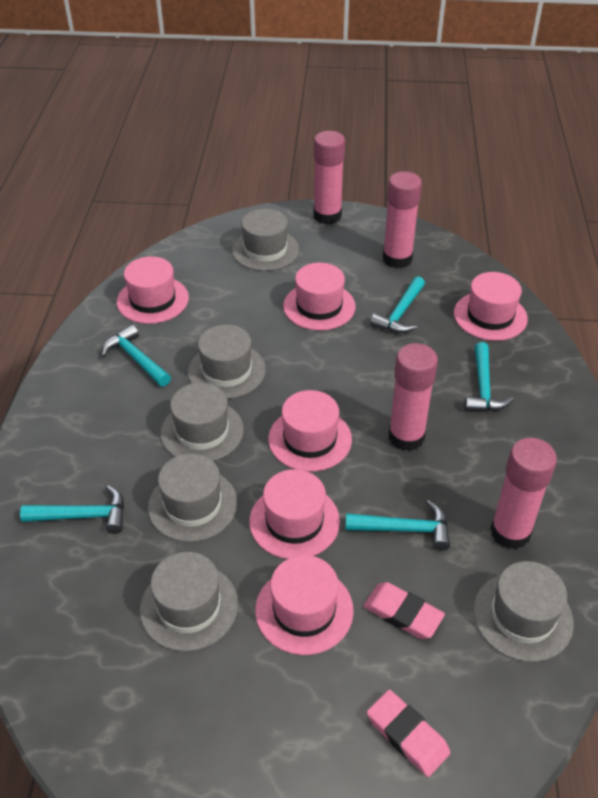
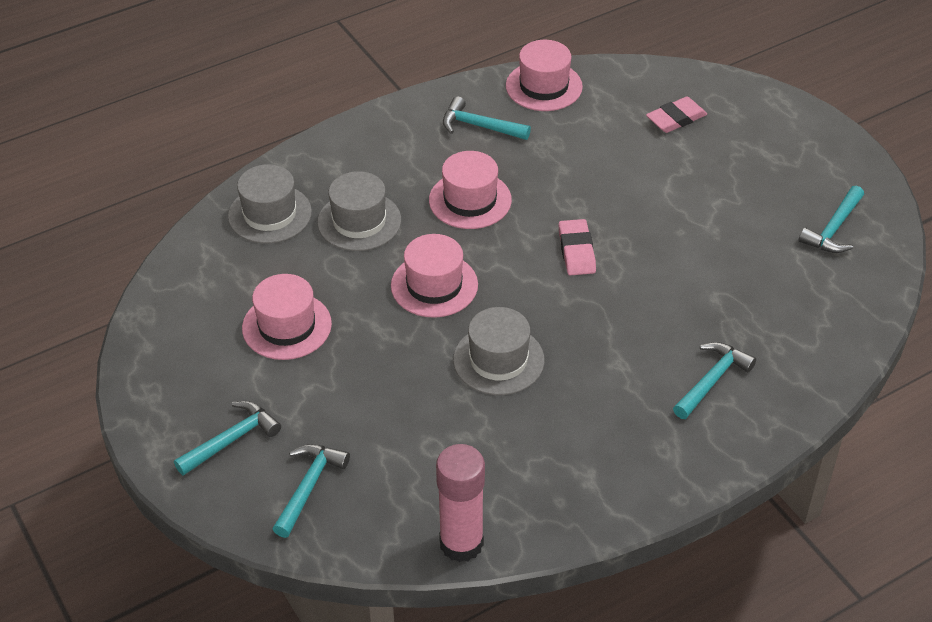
grey hat: 6 -> 3
pink glue stick: 4 -> 1
pink hat: 6 -> 4

